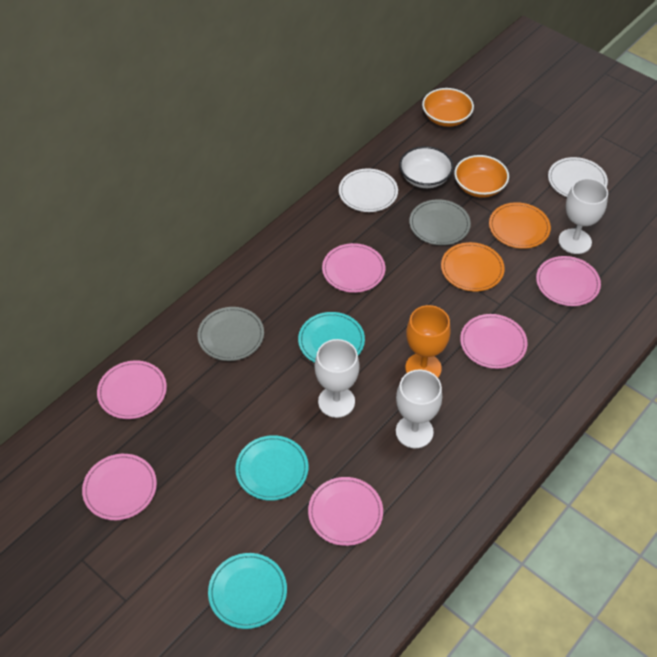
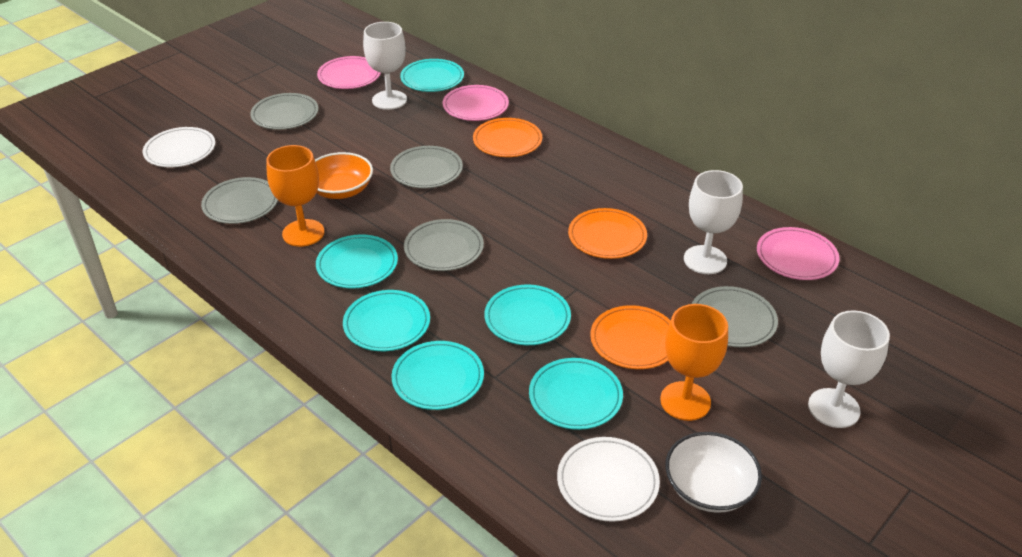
grey plate: 2 -> 5
orange bowl: 2 -> 1
orange goblet: 1 -> 2
orange plate: 2 -> 3
pink plate: 6 -> 3
turquoise plate: 3 -> 6

